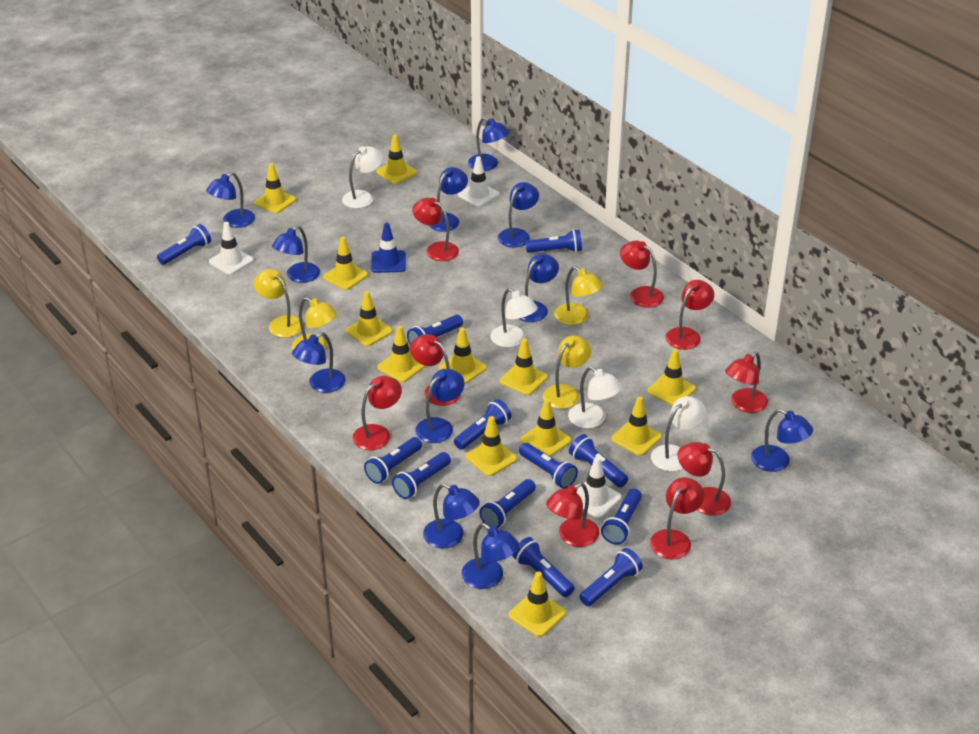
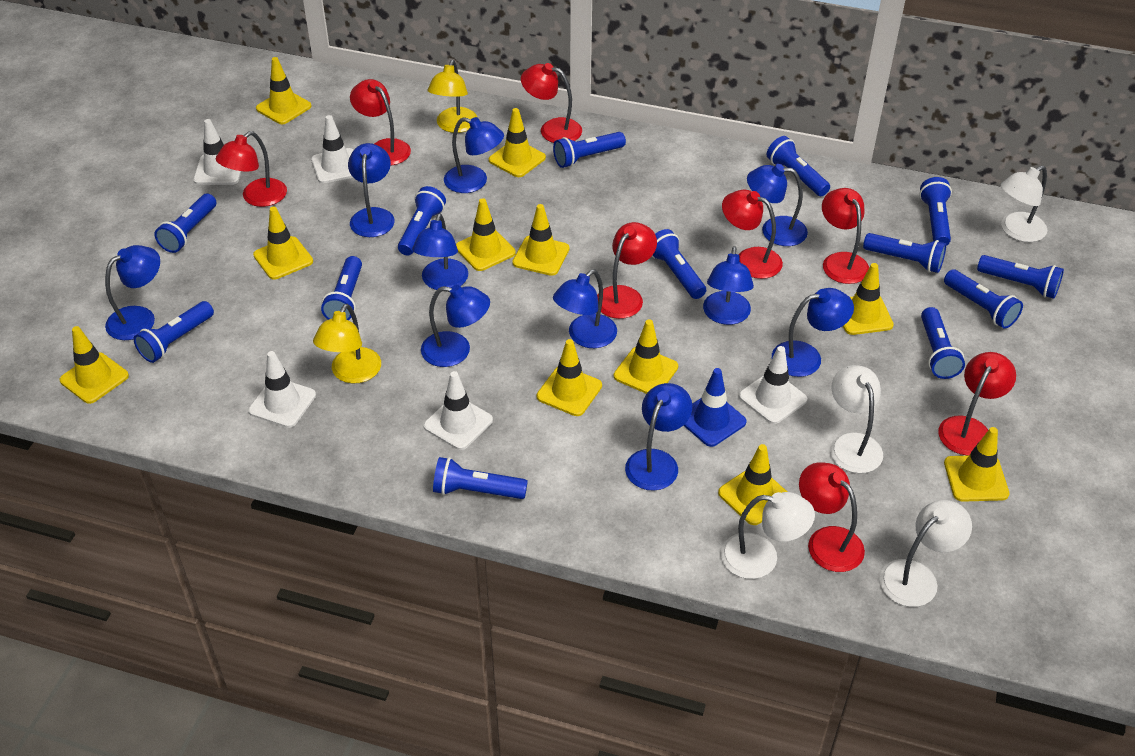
blue flashlight: 12 -> 13
blue lamp: 11 -> 10
red lamp: 9 -> 8
white traffic cone: 3 -> 5
yellow lamp: 4 -> 2
yellow traffic cone: 12 -> 11

